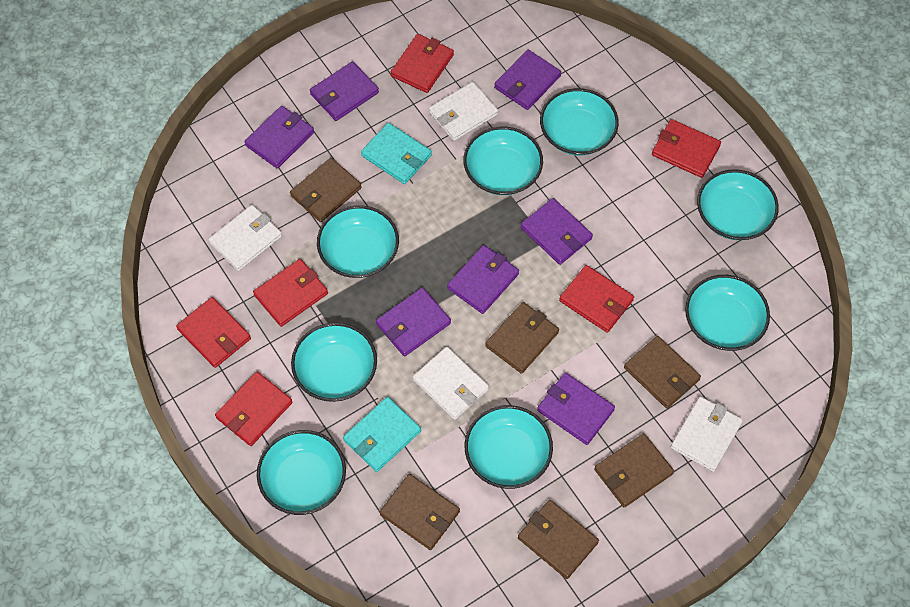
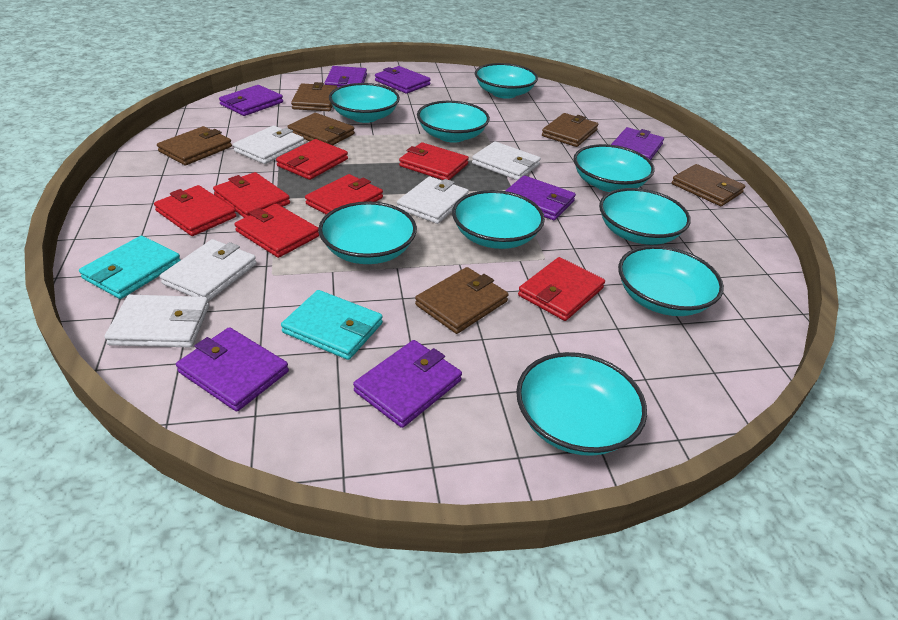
red wallet: 6 -> 7
turquoise bowl: 8 -> 9
white wallet: 4 -> 5

